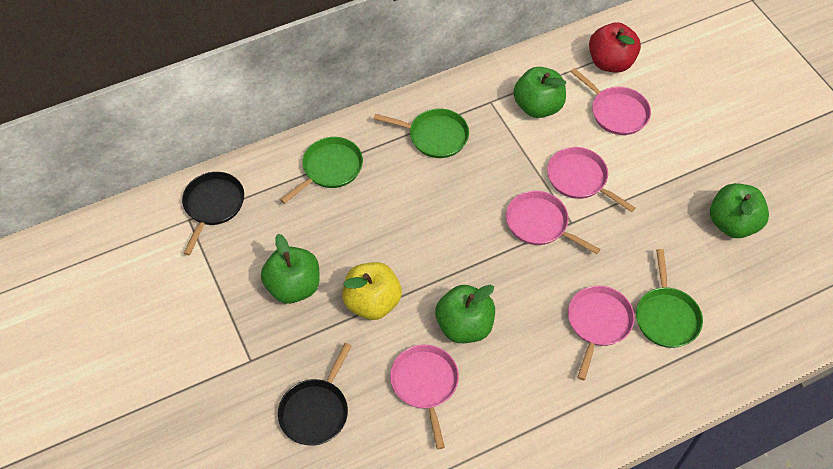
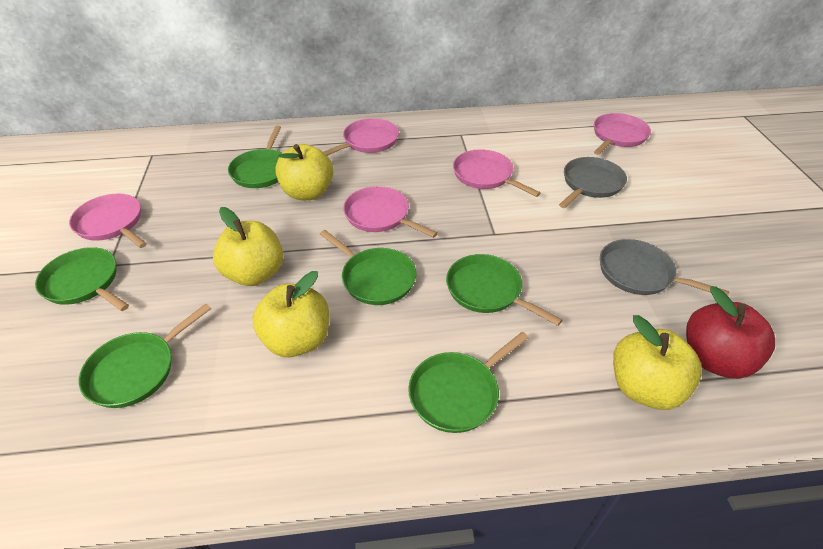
black pan: 2 -> 0
green apple: 4 -> 0
green pan: 3 -> 6
grey pan: 0 -> 2
yellow apple: 1 -> 4

